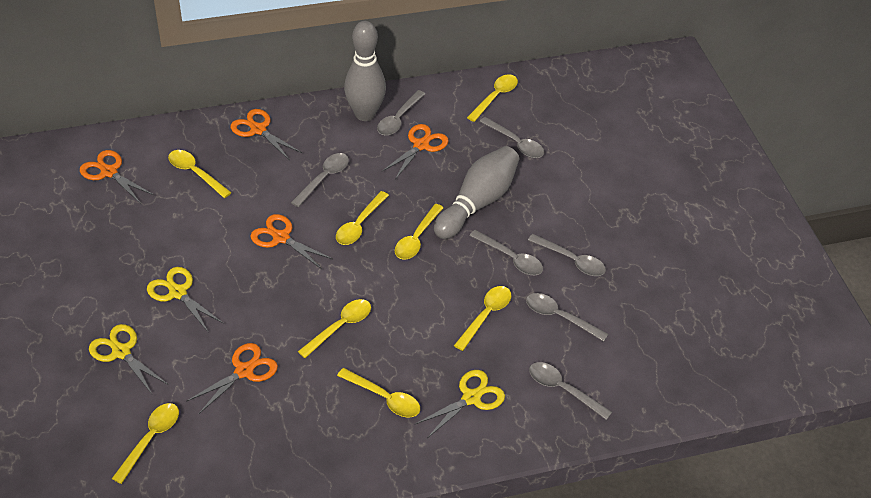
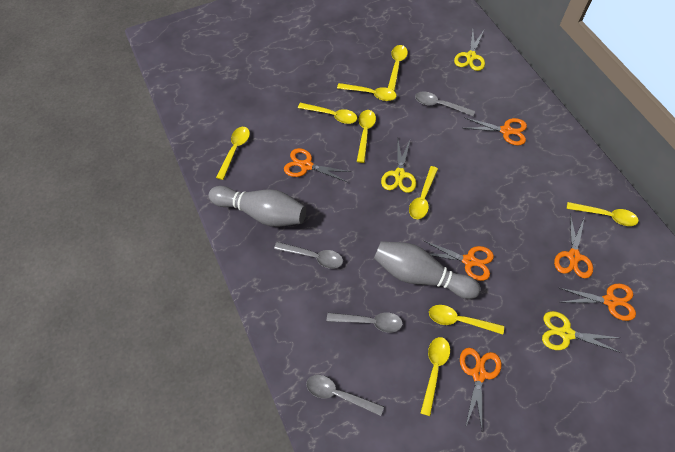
grey spoon: 7 -> 4
orange scissors: 5 -> 6
yellow spoon: 8 -> 9

